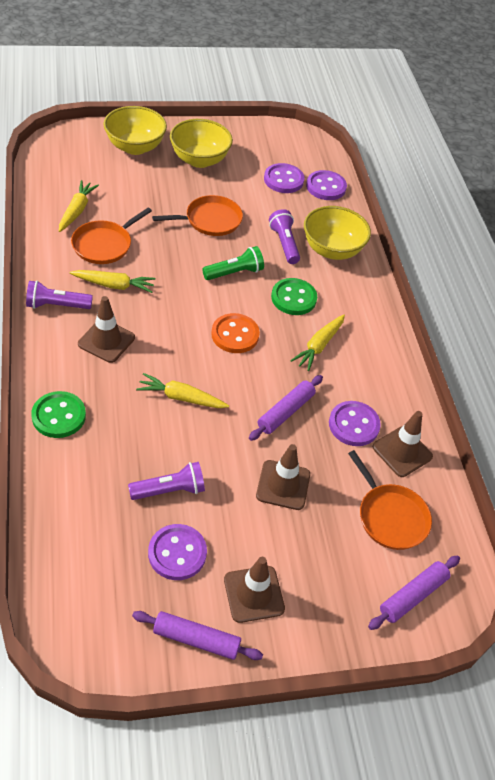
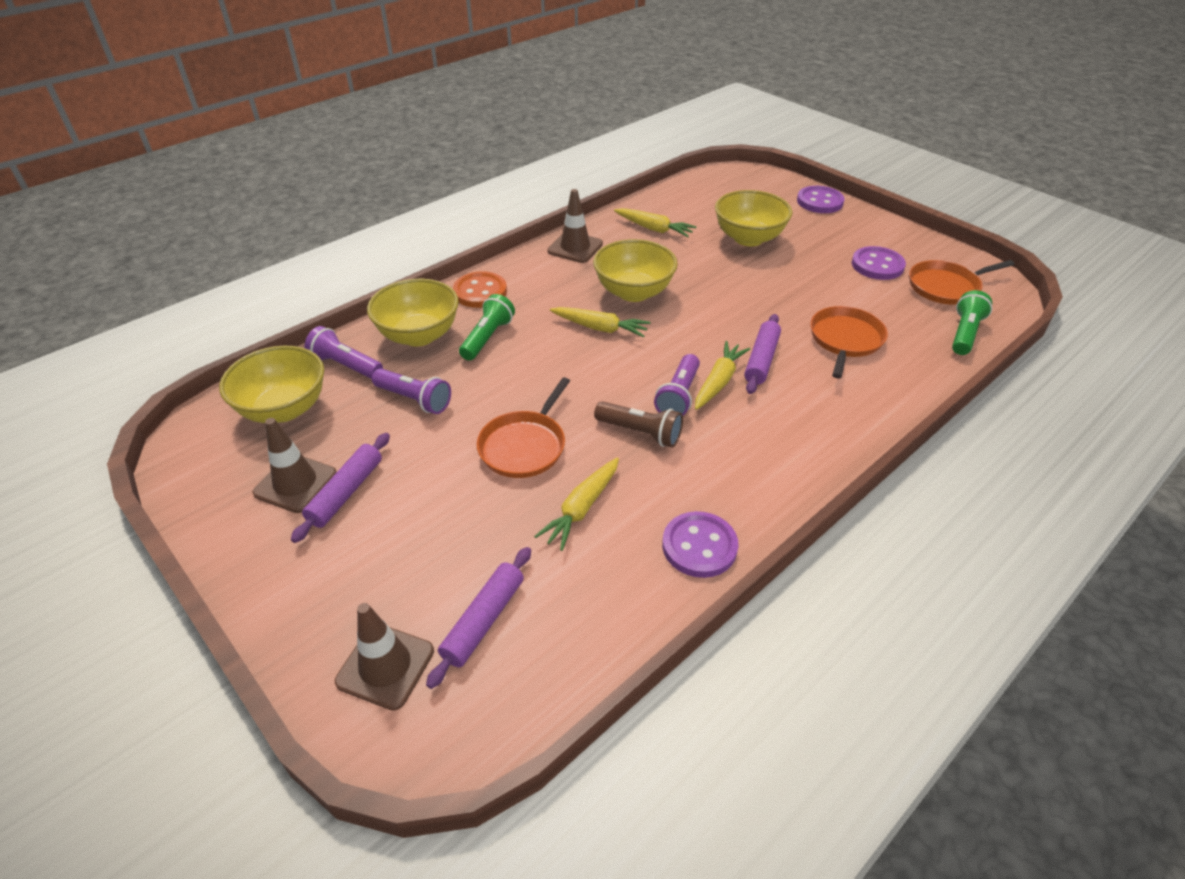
brown flashlight: 0 -> 1
brown traffic cone: 4 -> 3
green button: 2 -> 0
green flashlight: 1 -> 2
purple button: 4 -> 3
yellow bowl: 3 -> 4

